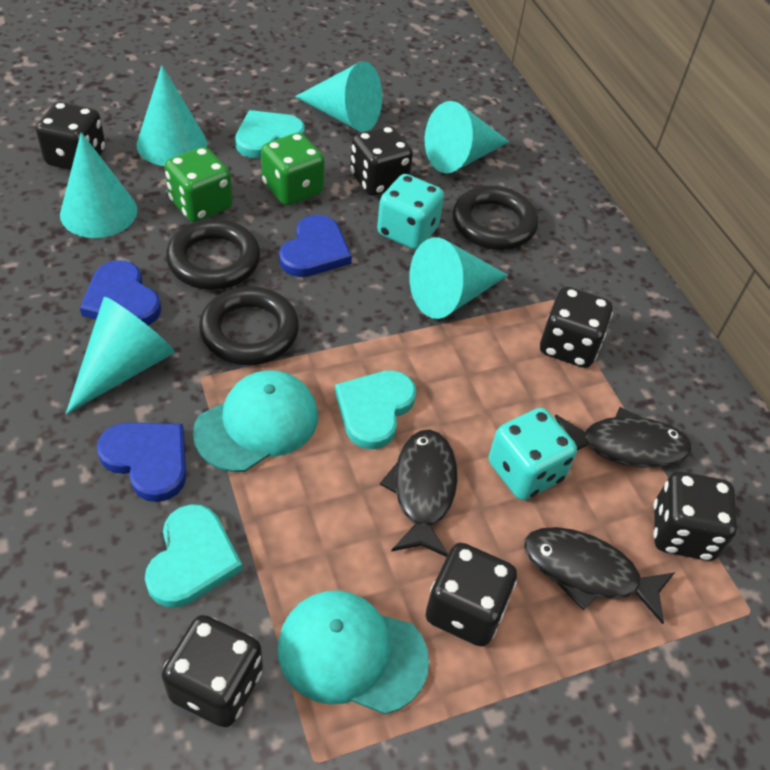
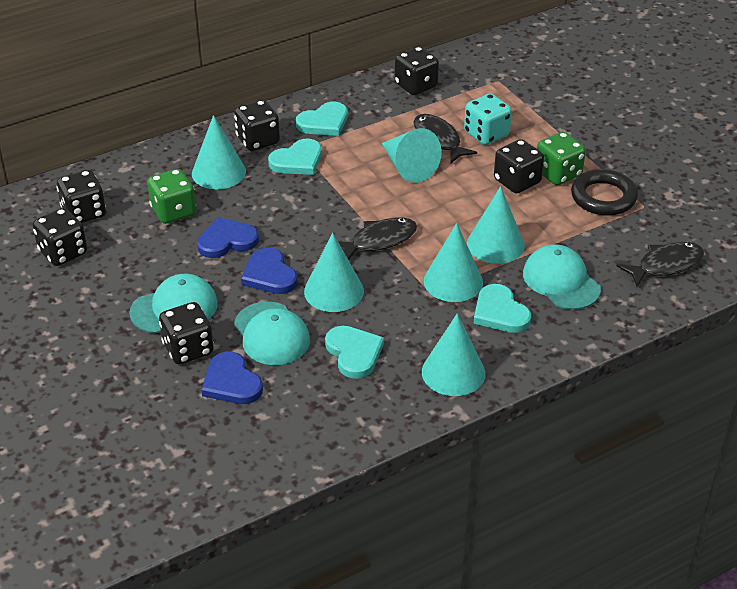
black ring: 3 -> 1
turquoise cap: 2 -> 3
turquoise dice: 2 -> 1
turquoise heart: 3 -> 4

